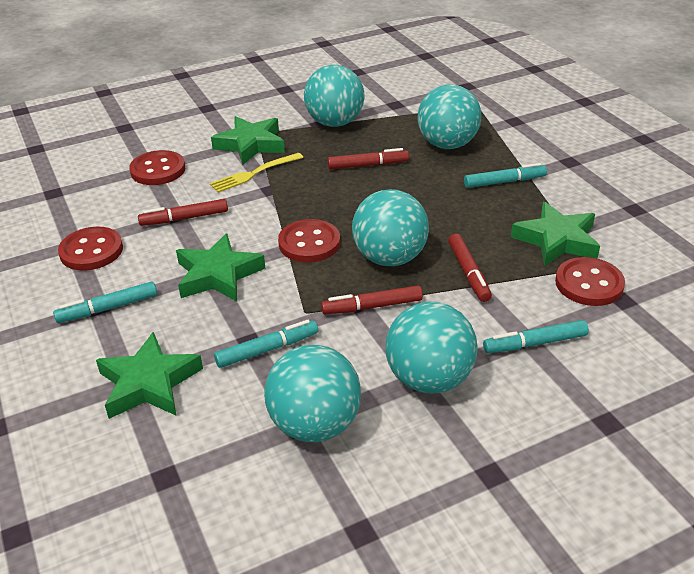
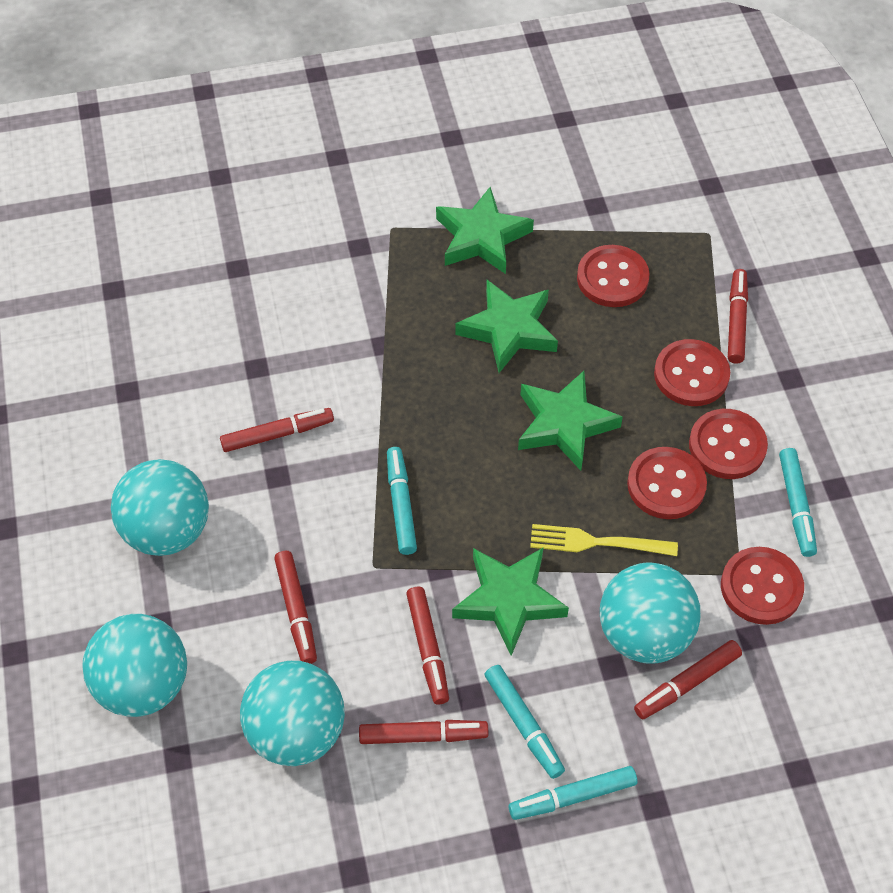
red button: 4 -> 5
red marker: 4 -> 6
turquoise ball: 5 -> 4

